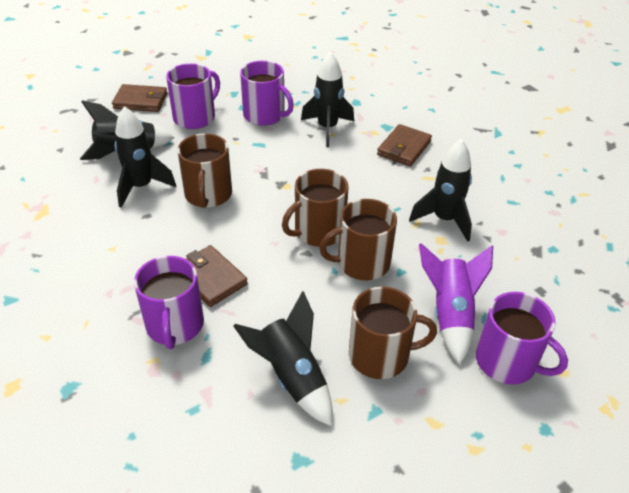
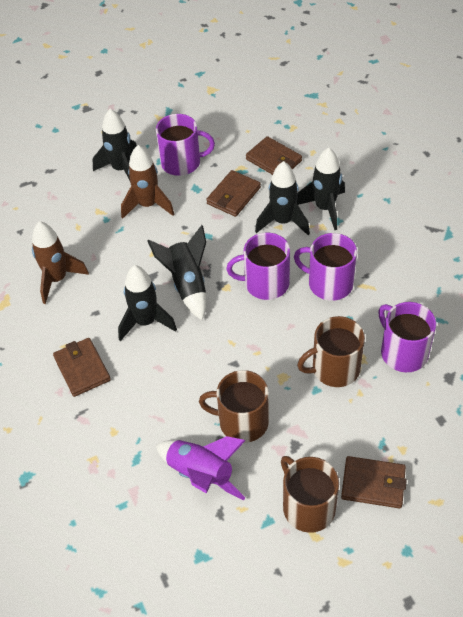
brown mug: 4 -> 3
brown rocket: 0 -> 2
brown wallet: 3 -> 4

